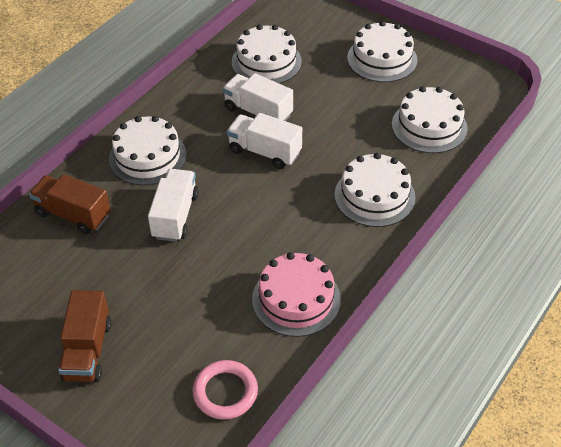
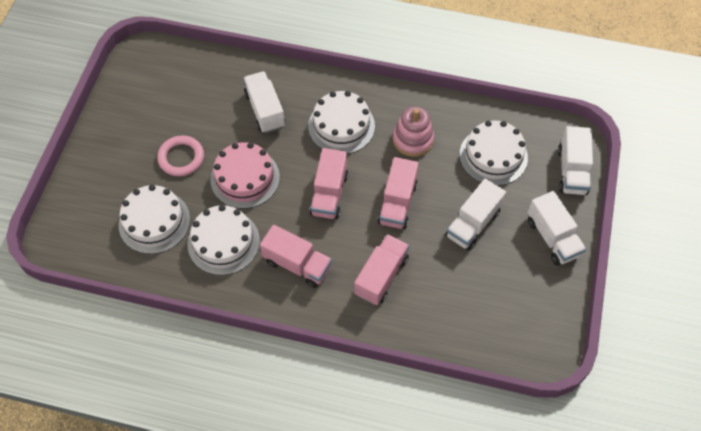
brown truck: 2 -> 0
pink stacking toy: 0 -> 1
pink truck: 0 -> 4
white cake: 5 -> 4
white truck: 3 -> 4

